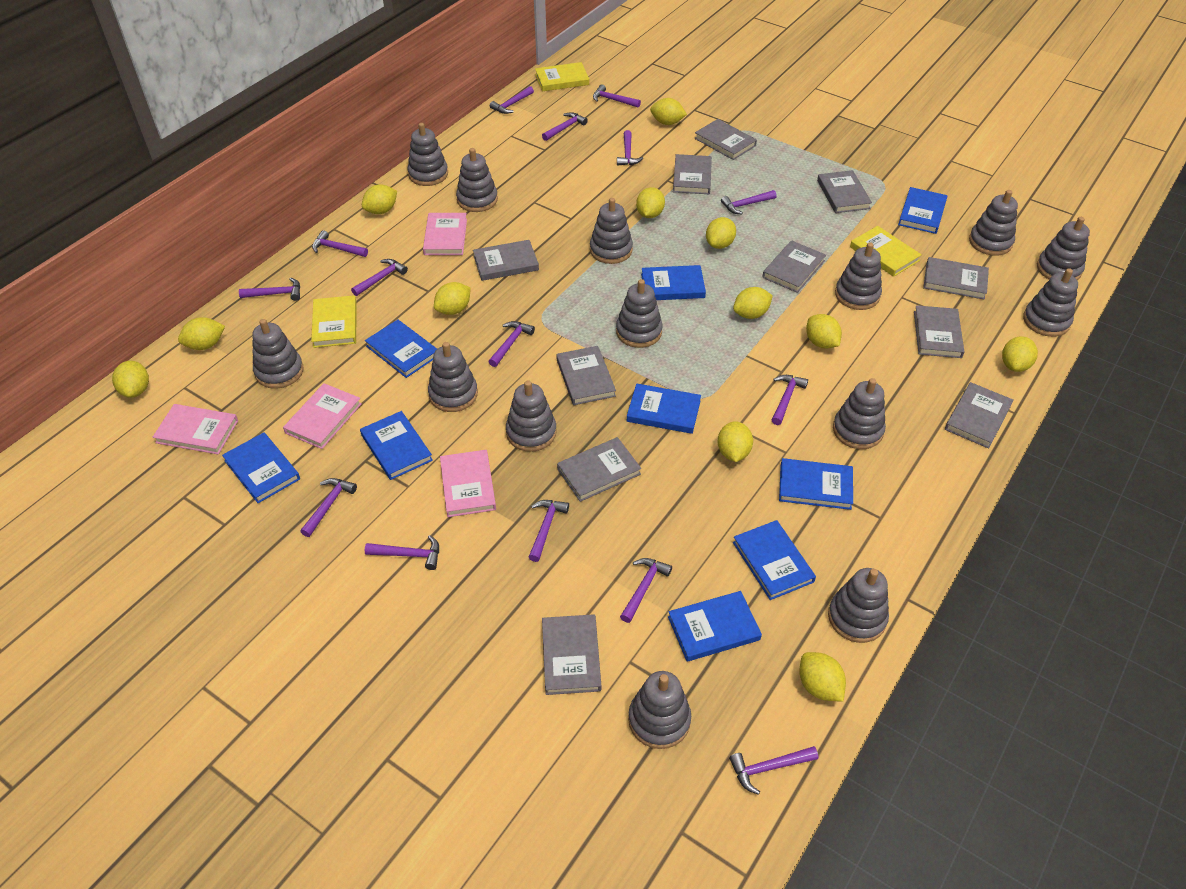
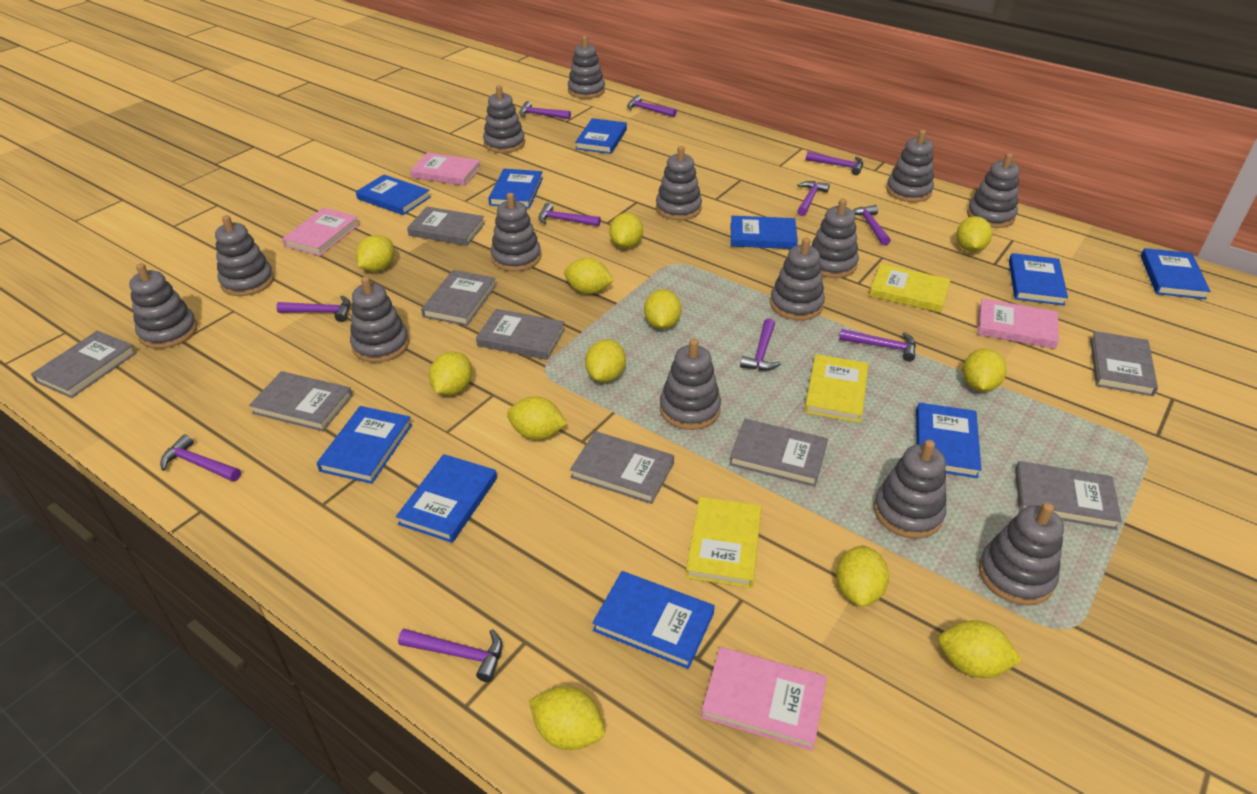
blue book: 9 -> 10
grey book: 11 -> 9
purple hammer: 15 -> 11

